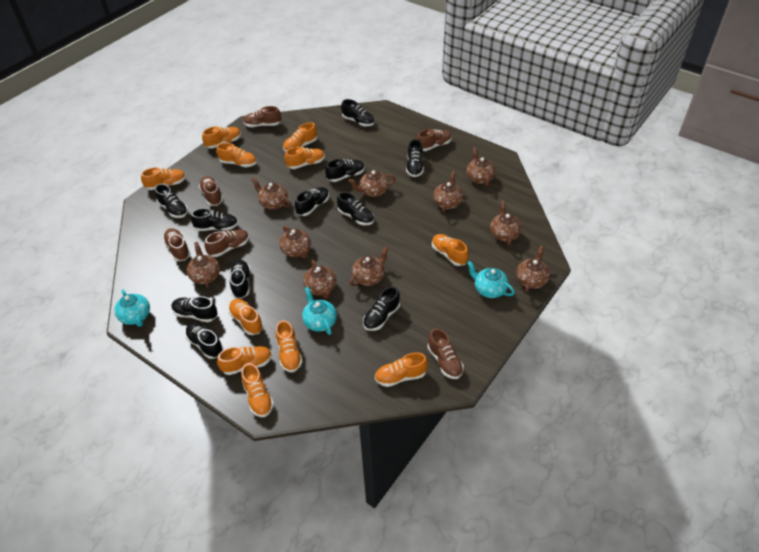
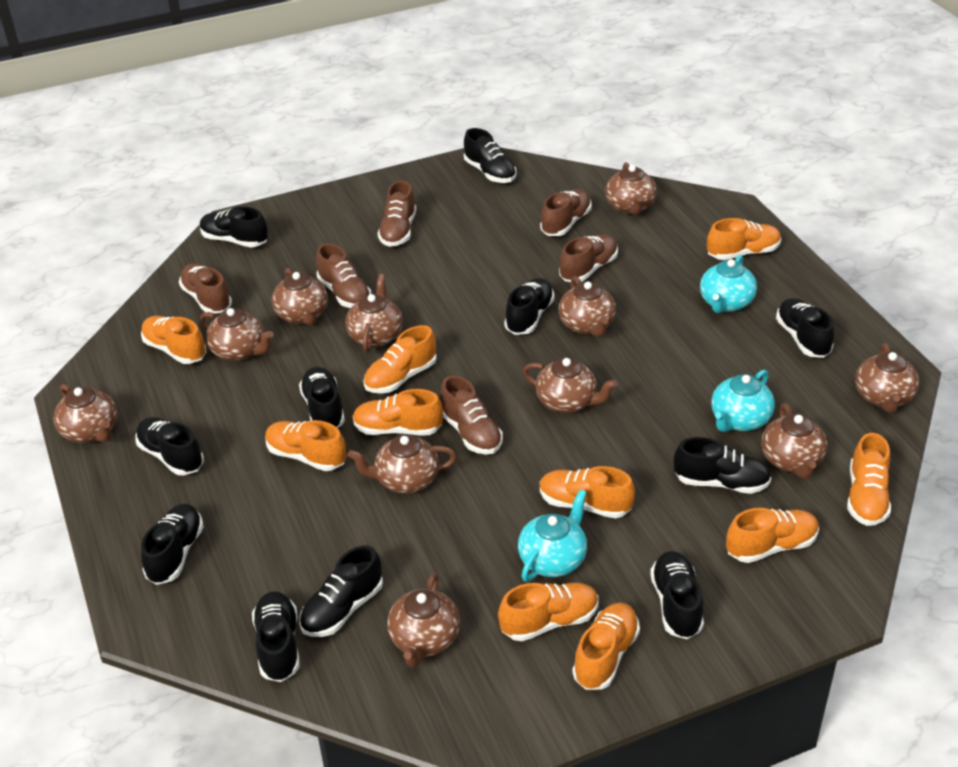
brown teapot: 10 -> 11
orange shoe: 11 -> 10

